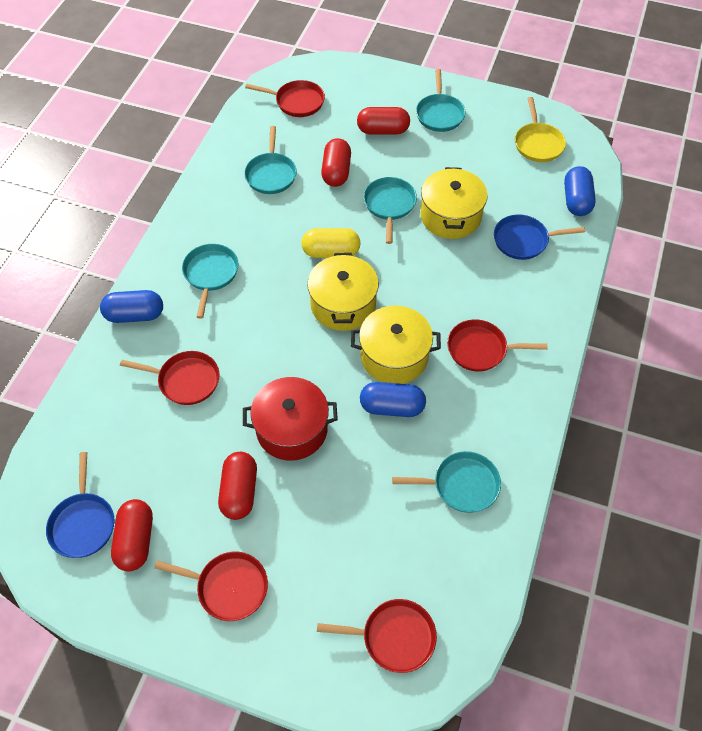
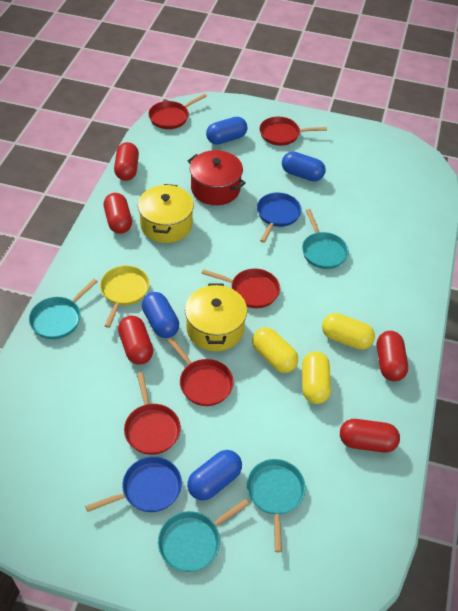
blue capsule: 3 -> 4
red capsule: 4 -> 5
turquoise pan: 5 -> 4
yellow capsule: 1 -> 3
yellow pot: 3 -> 2

